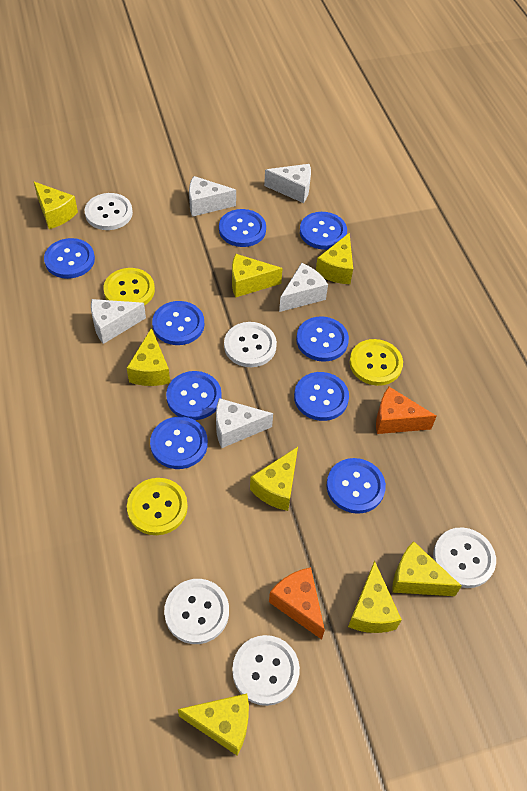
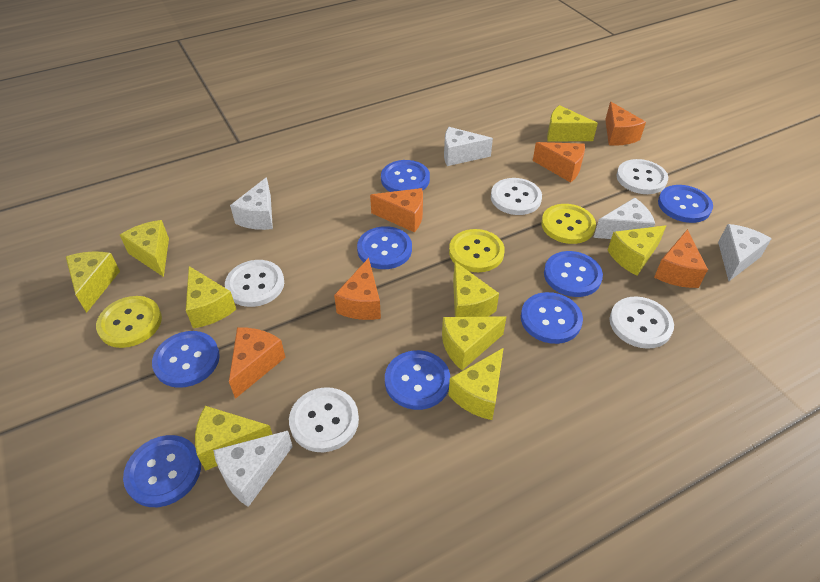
blue button: 9 -> 8
orange cheese: 2 -> 6
yellow cheese: 8 -> 9

